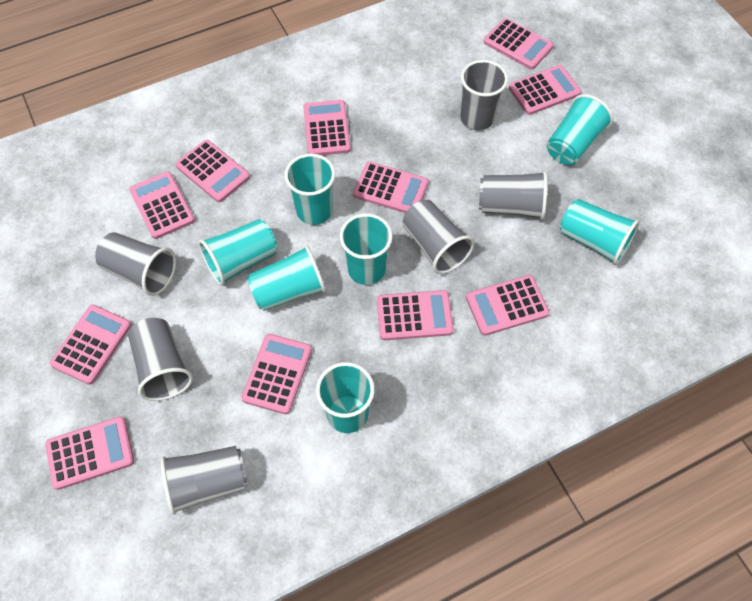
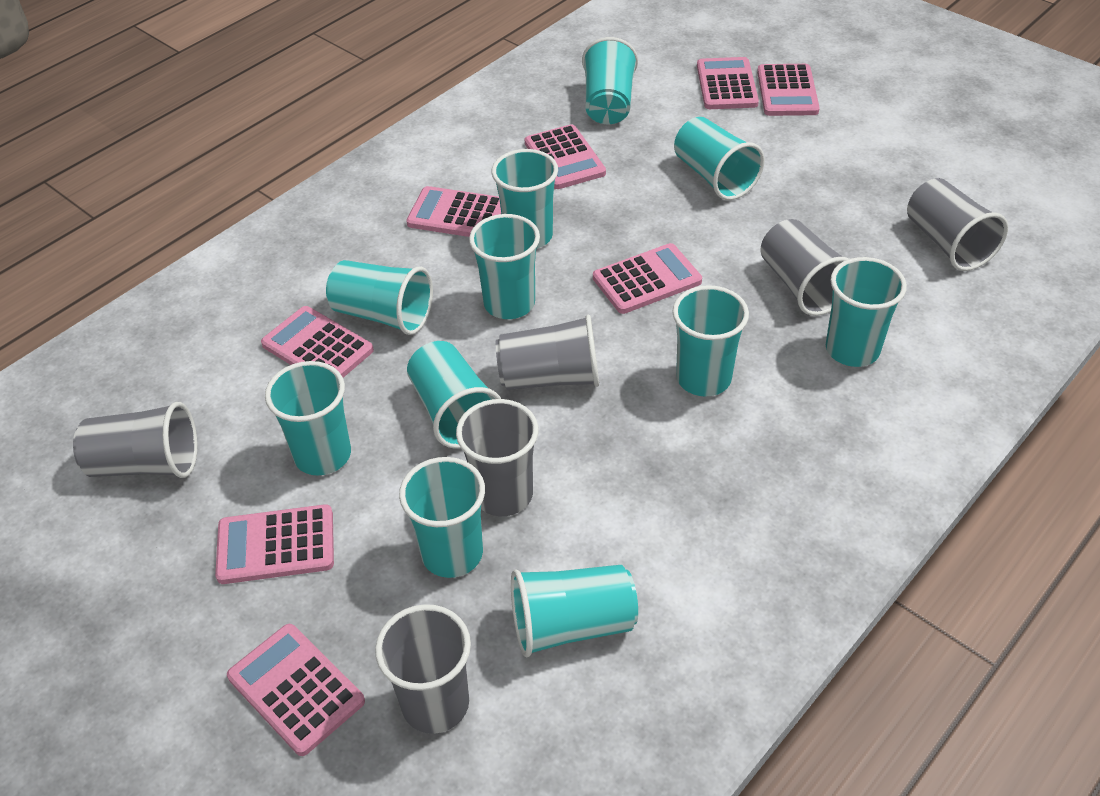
pink calculator: 11 -> 8
turquoise cup: 7 -> 11

